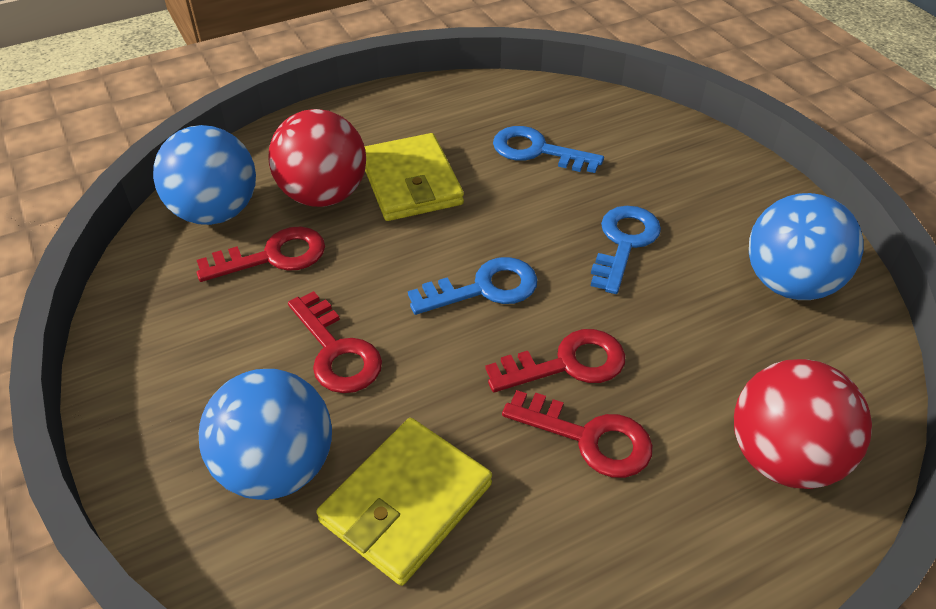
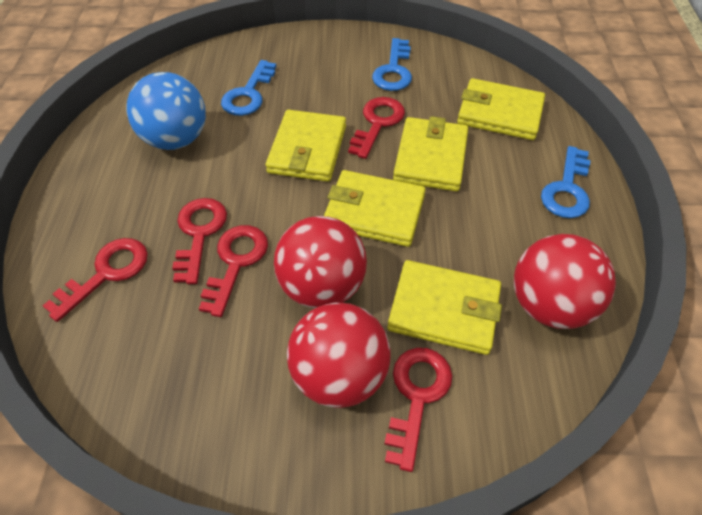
blue ball: 3 -> 1
red ball: 2 -> 3
red key: 4 -> 5
yellow wallet: 2 -> 5

